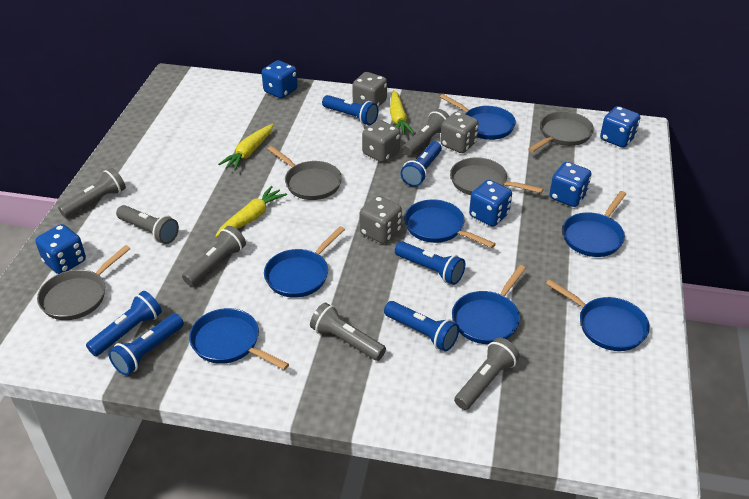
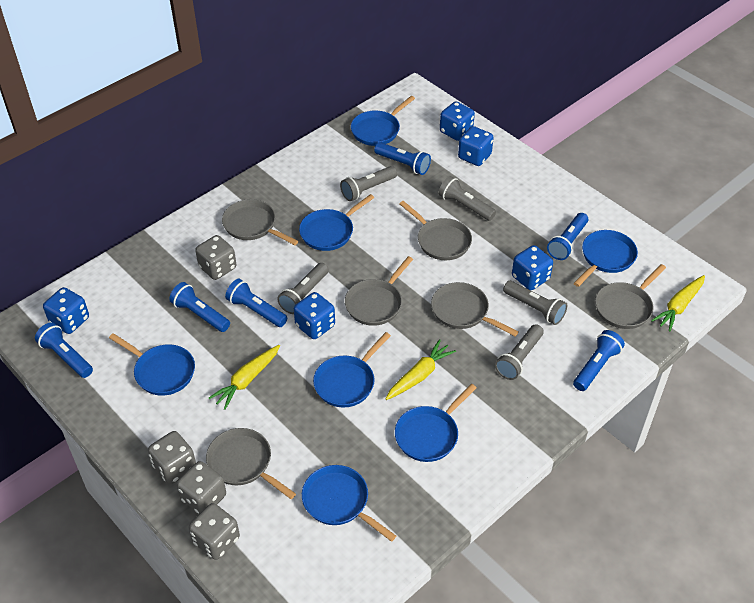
grey flashlight: 6 -> 5
grey pan: 4 -> 6

